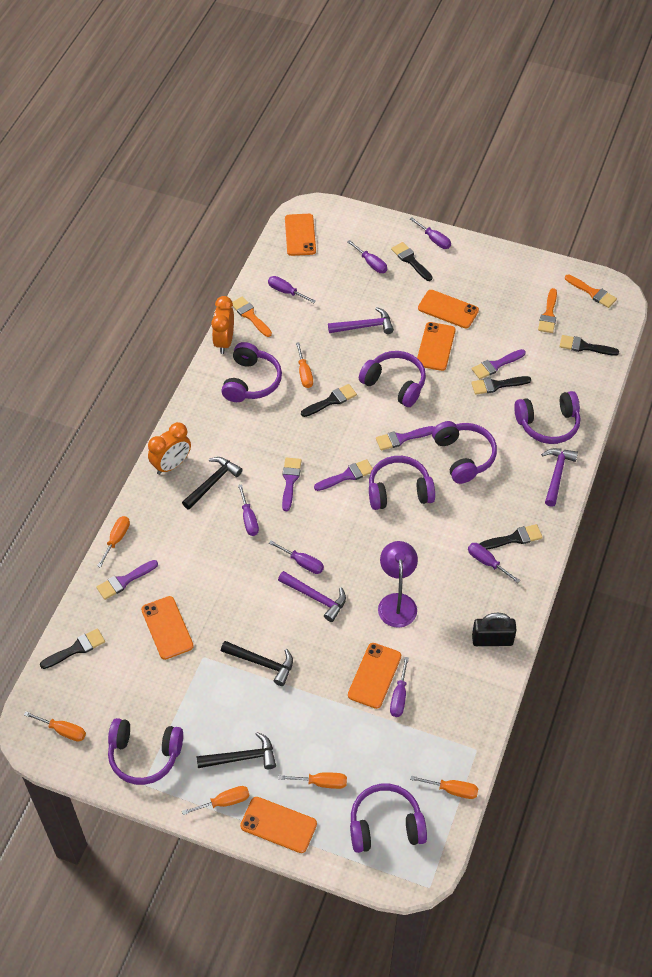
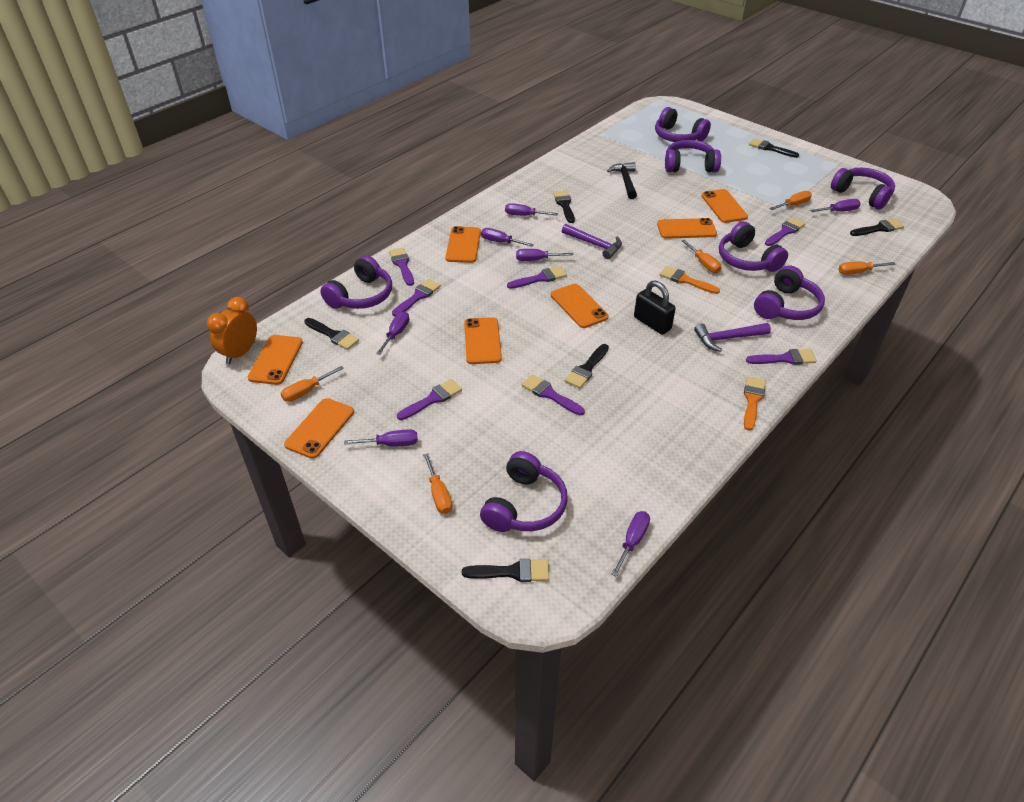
black hammer: 3 -> 1
orange brush: 3 -> 2
orange clock: 2 -> 1
orange phone: 6 -> 7
orange screwdriver: 6 -> 5
purple brush: 5 -> 7
purple hammer: 3 -> 2
purple lamp: 1 -> 0

